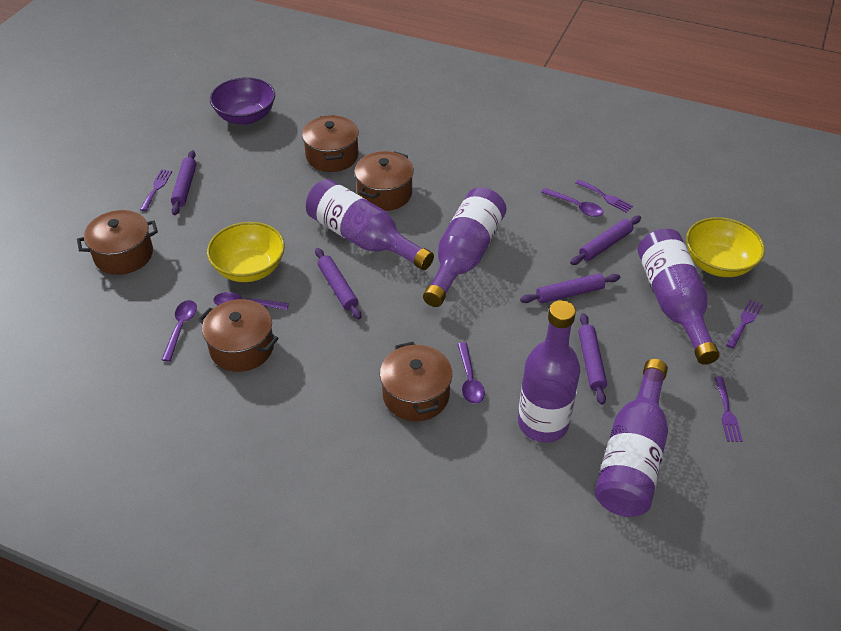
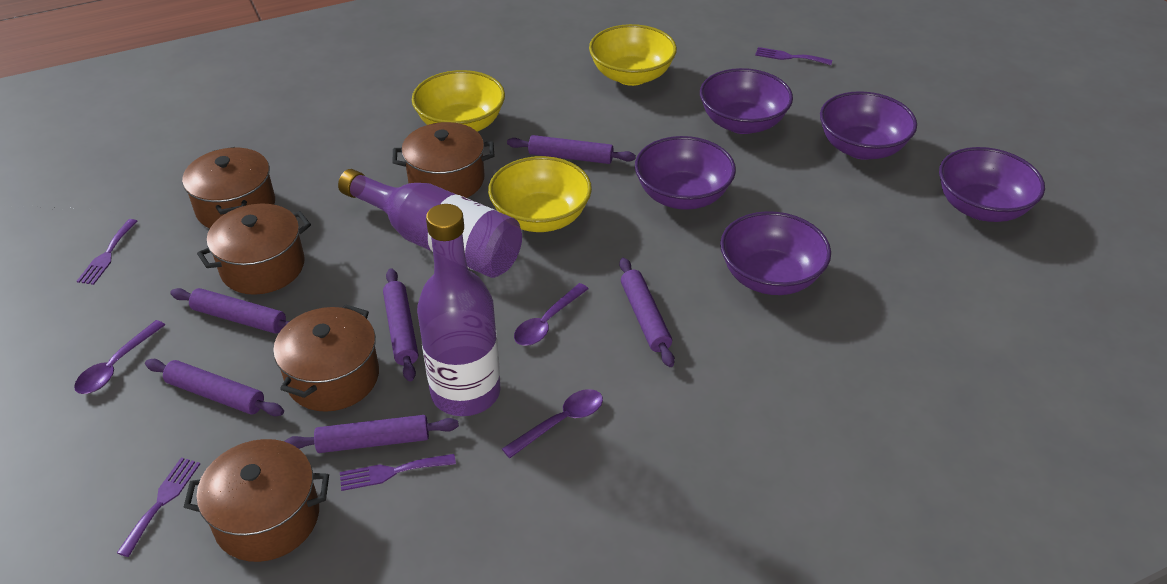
purple bottle: 5 -> 2
purple bowl: 1 -> 5
purple rolling pin: 5 -> 6
purple spoon: 4 -> 3
yellow bowl: 2 -> 3

